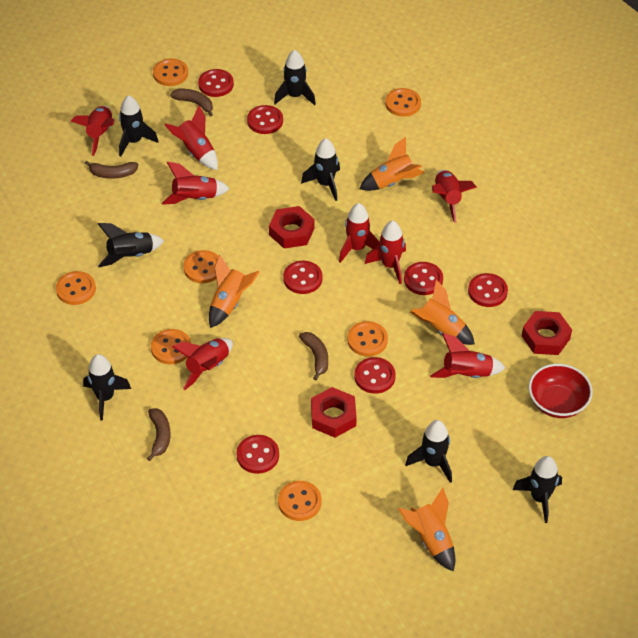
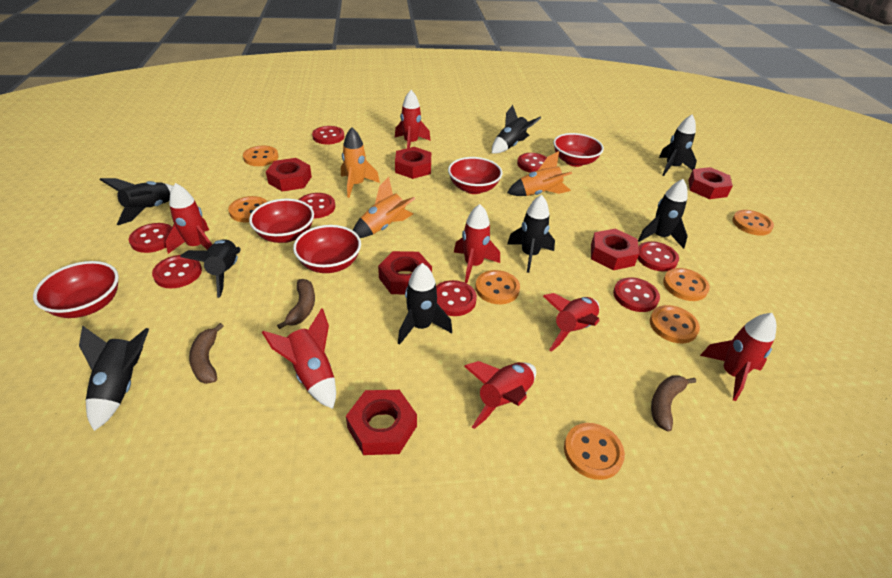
black rocket: 7 -> 8
brown banana: 4 -> 3
orange rocket: 4 -> 3
red bowl: 1 -> 5
red button: 7 -> 8
red nut: 3 -> 6
red rocket: 8 -> 7

